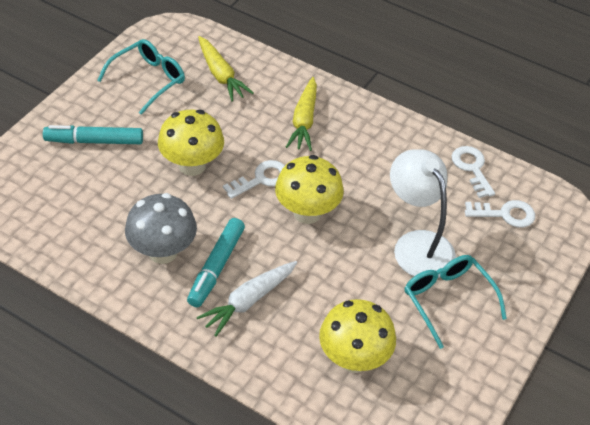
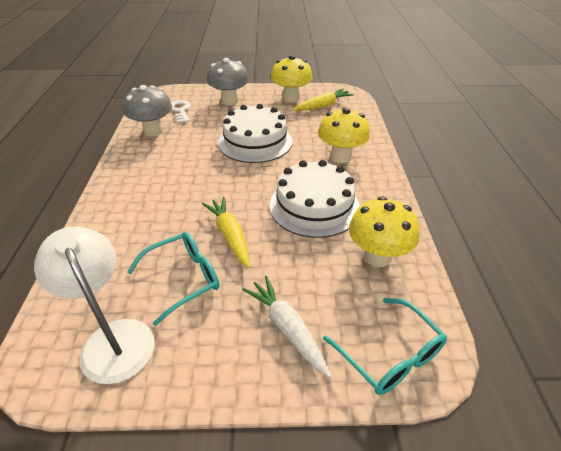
grey mushroom: 1 -> 2
turquoise marker: 2 -> 0
white cake: 0 -> 2
white key: 3 -> 1

